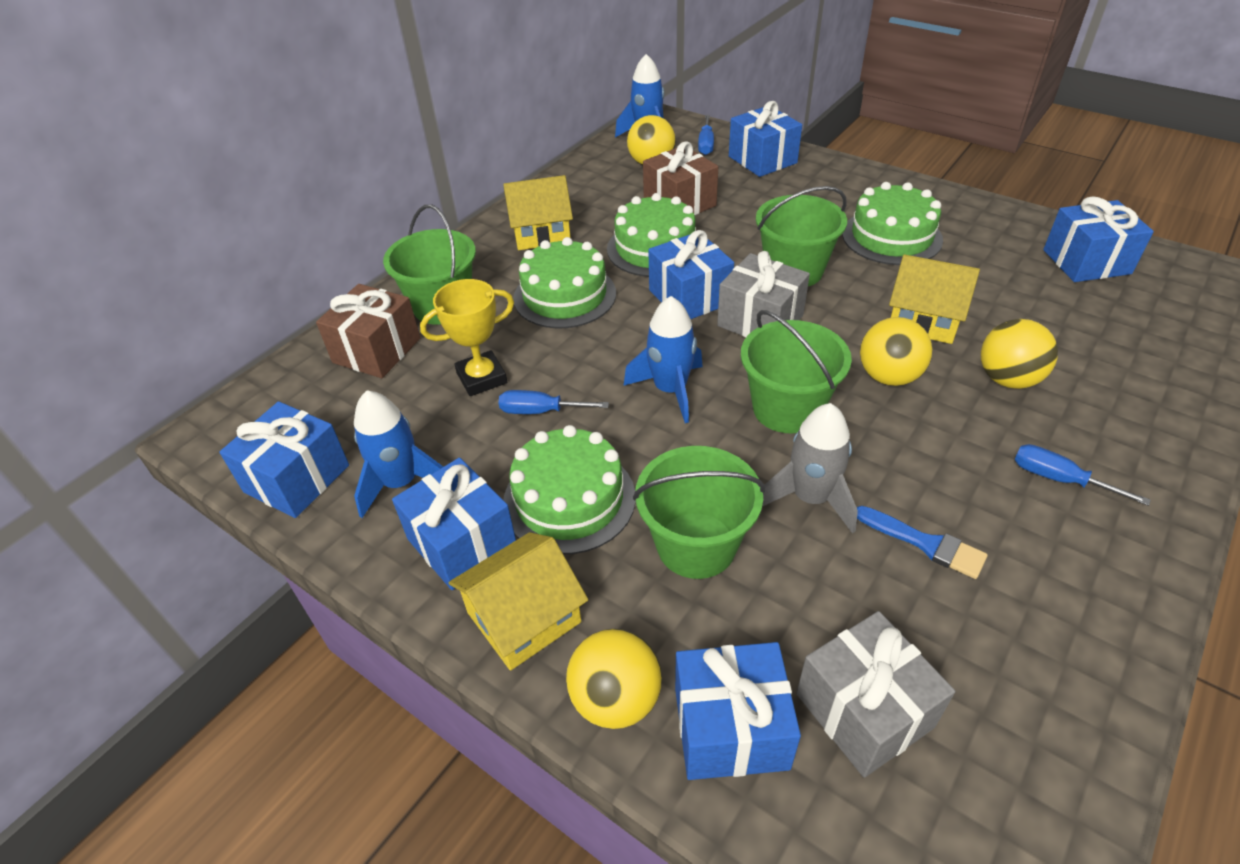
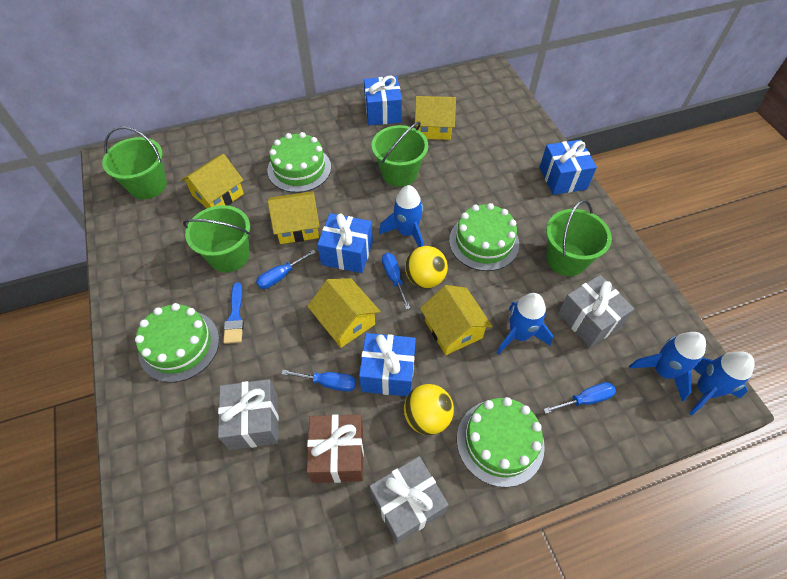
blue gift: 6 -> 4
blue rocket: 3 -> 4
blue screwdriver: 3 -> 4
brown gift: 2 -> 1
grey gift: 2 -> 3
grey rocket: 1 -> 0
yellow ball: 4 -> 2
yellow house: 3 -> 5
yellow trophy: 1 -> 0

